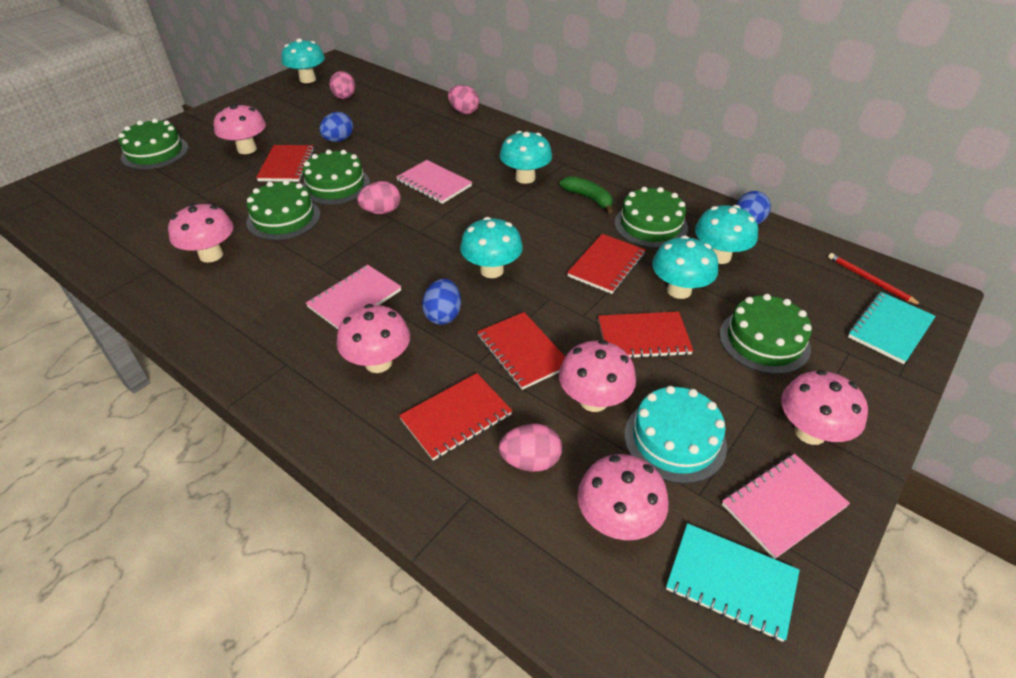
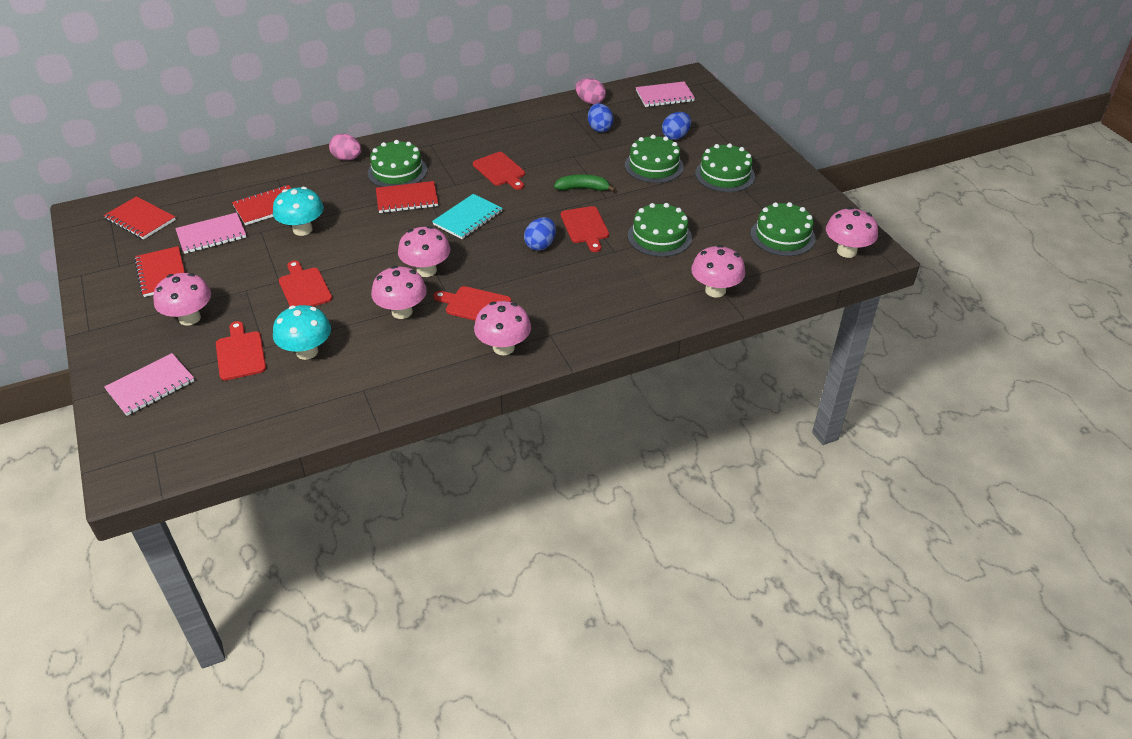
pink egg: 4 -> 2
red cutting board: 0 -> 5
red notebook: 5 -> 4
red pencil: 1 -> 0
turquoise cake: 1 -> 0
turquoise mushroom: 5 -> 2
turquoise notebook: 2 -> 1

